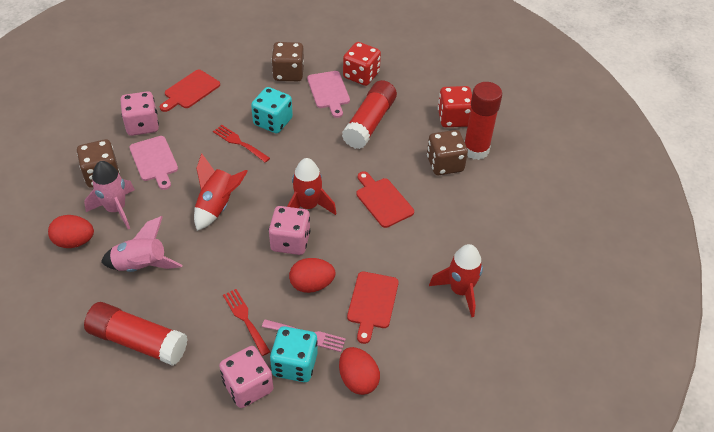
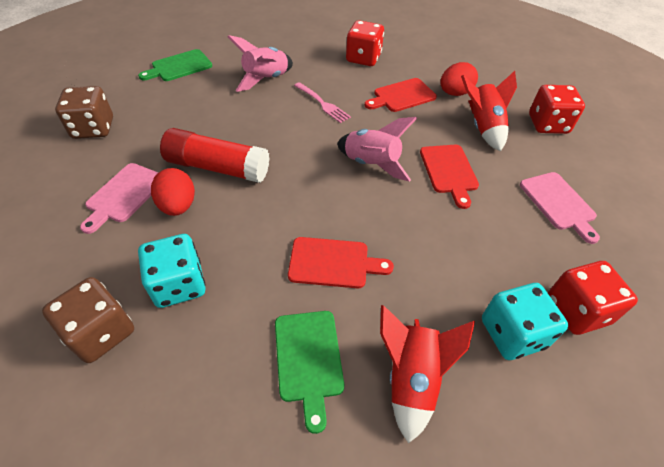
brown dice: 3 -> 2
green cutting board: 0 -> 2
pink dice: 3 -> 0
red dice: 2 -> 3
red egg: 3 -> 2
red fork: 2 -> 0
red glue stick: 3 -> 1
red rocket: 3 -> 2

